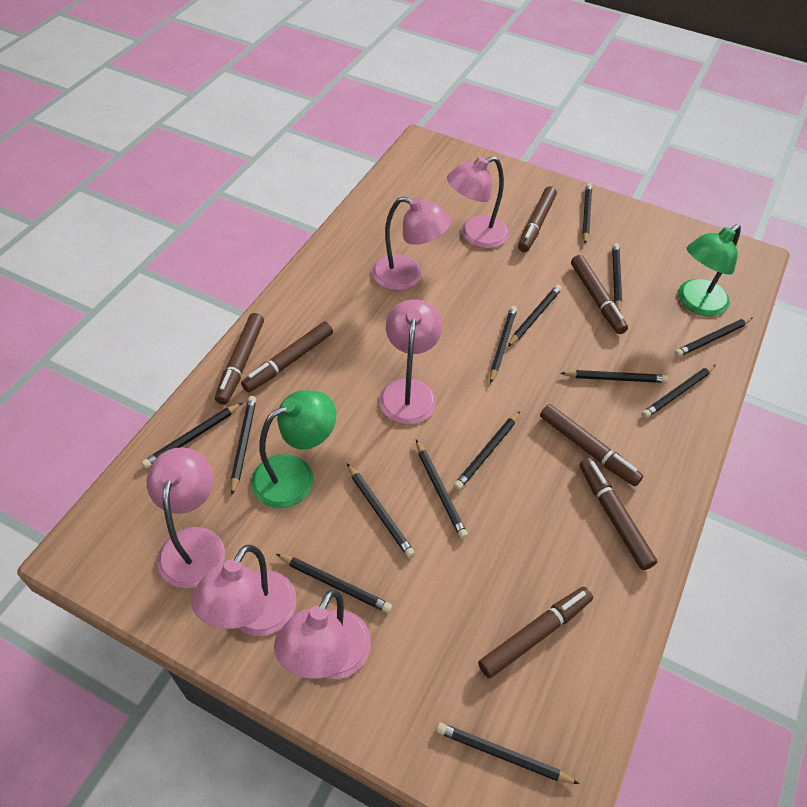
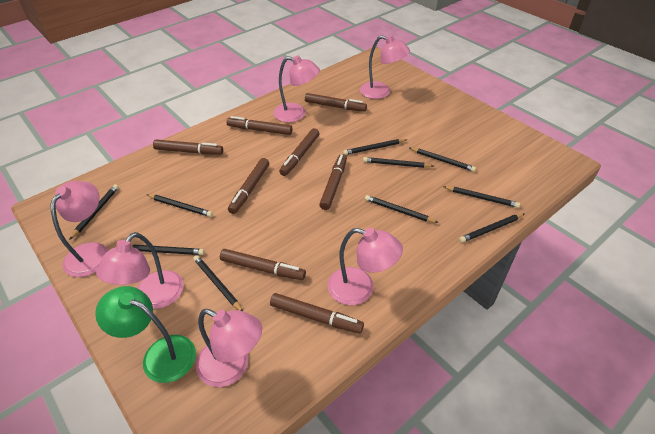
black pencil: 14 -> 10
brown marker: 7 -> 8
green lamp: 2 -> 1

